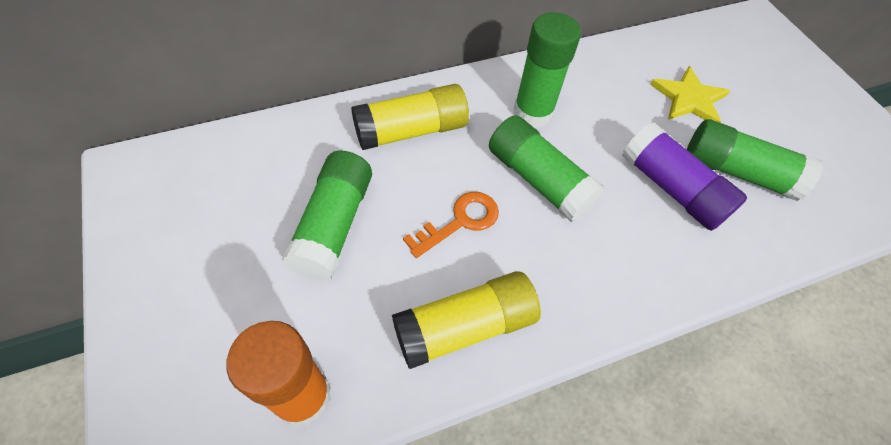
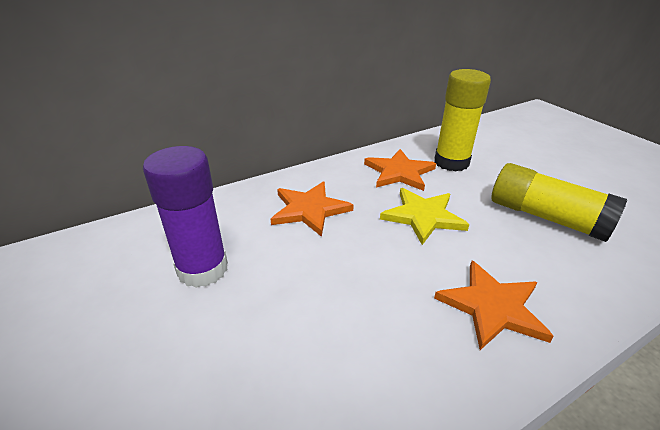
green glue stick: 4 -> 0
orange glue stick: 1 -> 0
orange key: 1 -> 0
orange star: 0 -> 3

